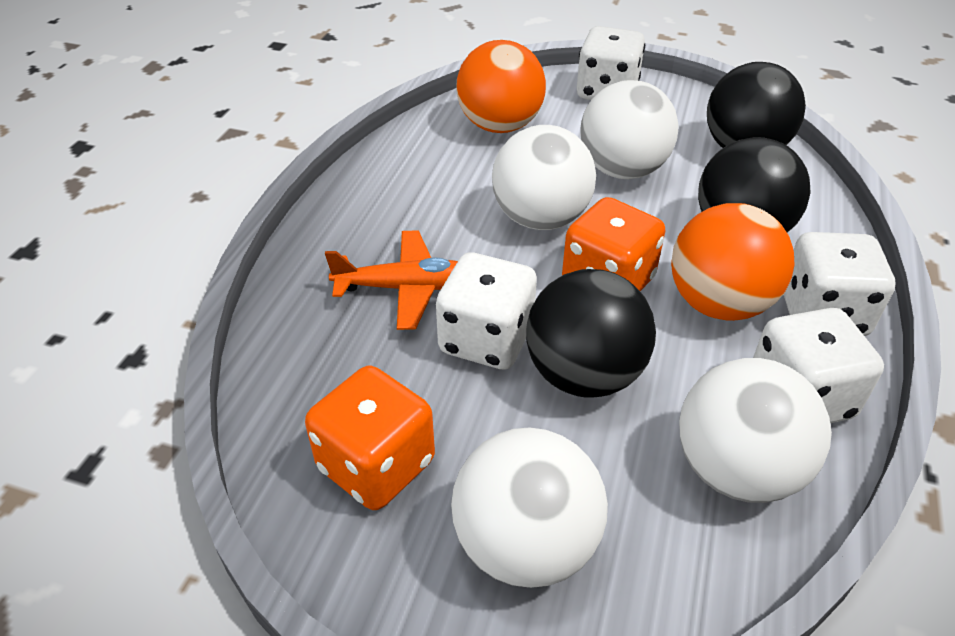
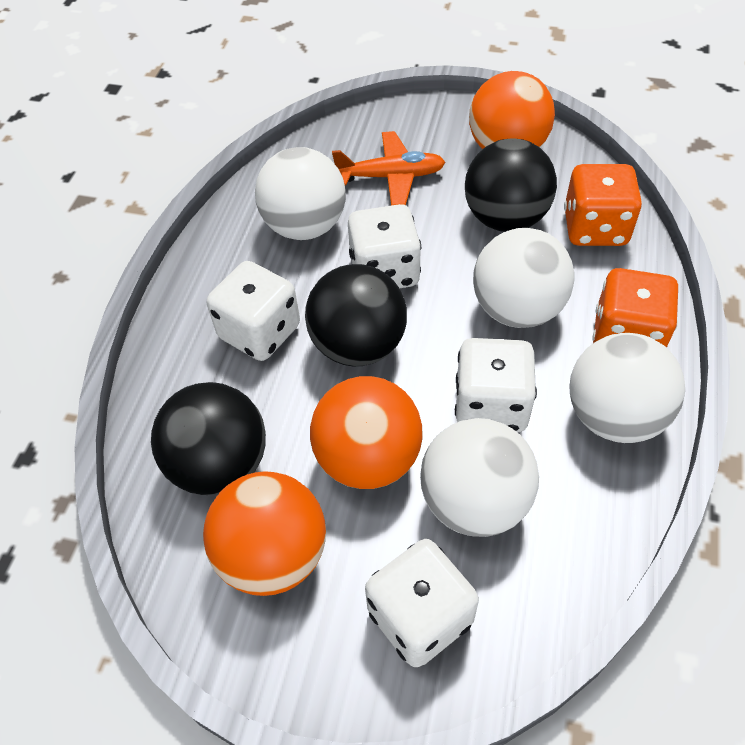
orange ball: 2 -> 3

